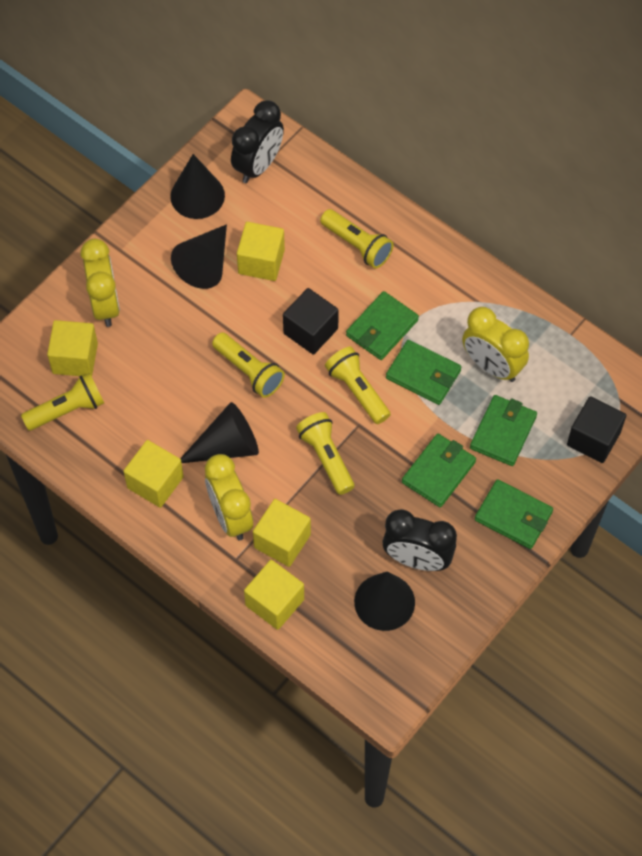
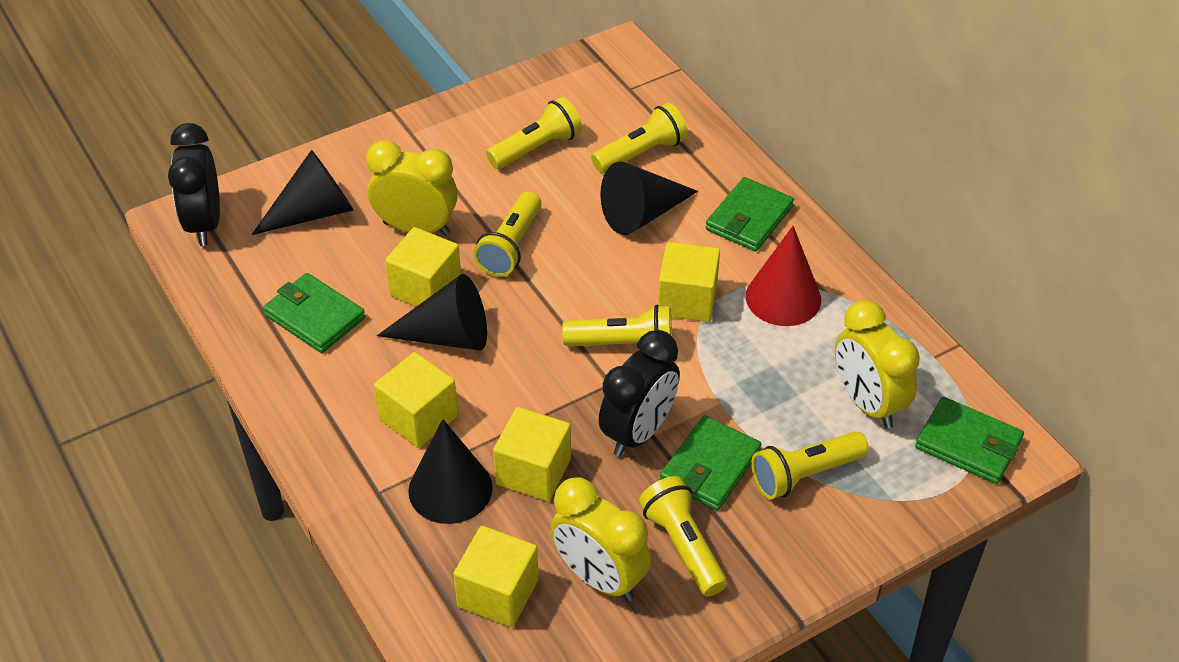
black cube: 2 -> 0
green wallet: 5 -> 4
red cone: 0 -> 1
yellow flashlight: 5 -> 6

